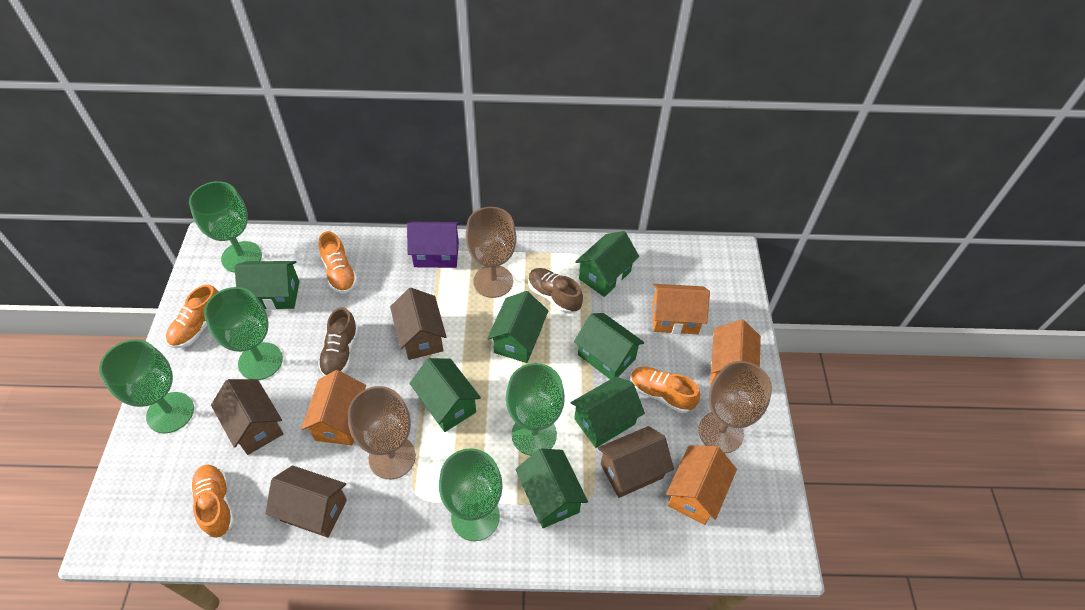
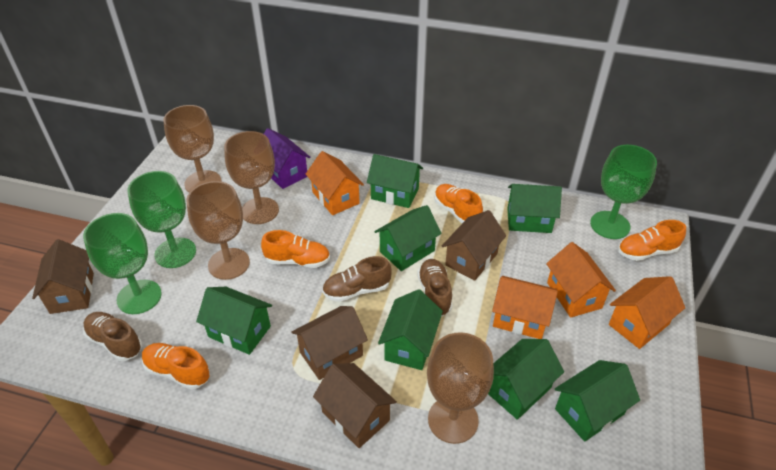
brown goblet: 3 -> 4
brown shoe: 2 -> 3
green goblet: 5 -> 3

